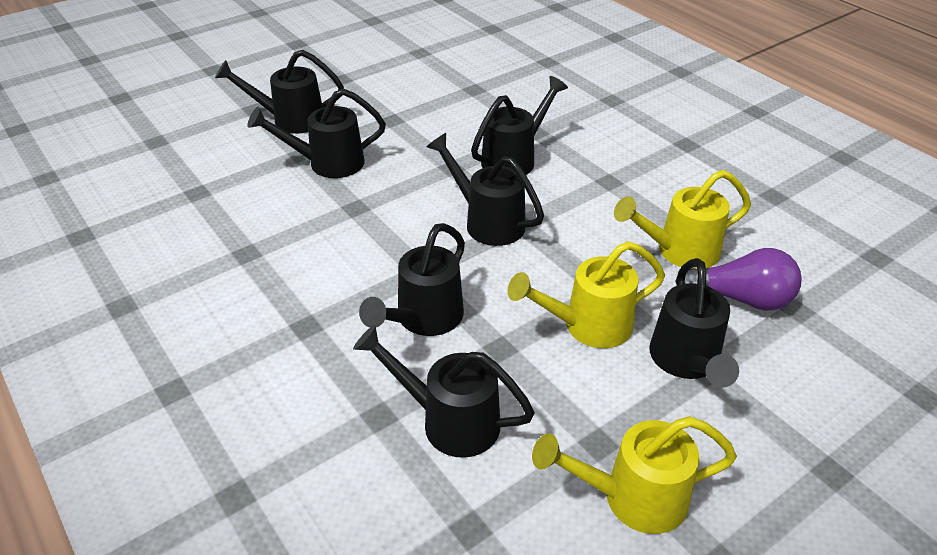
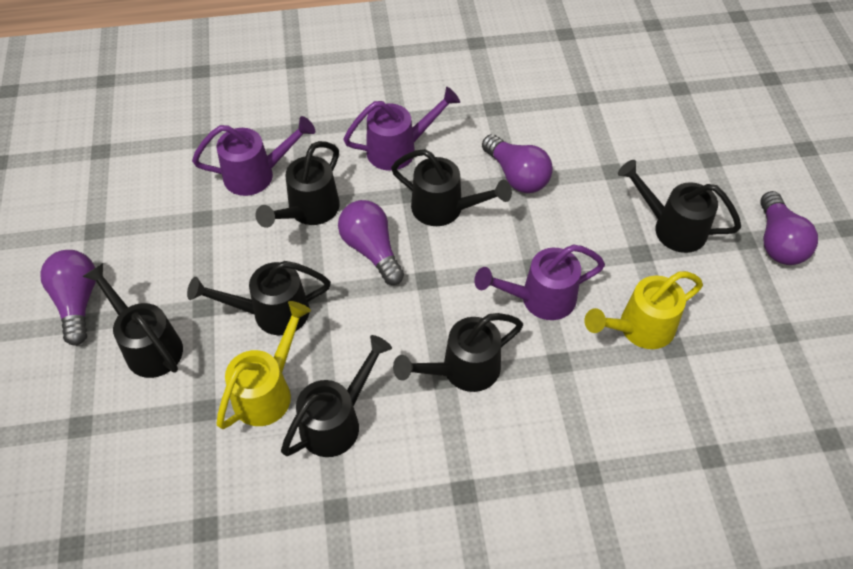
purple light bulb: 1 -> 4
purple watering can: 0 -> 3
yellow watering can: 3 -> 2

